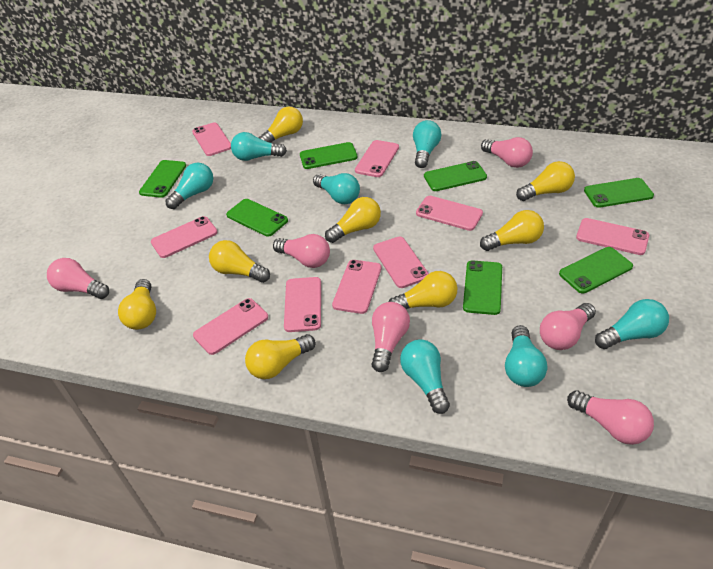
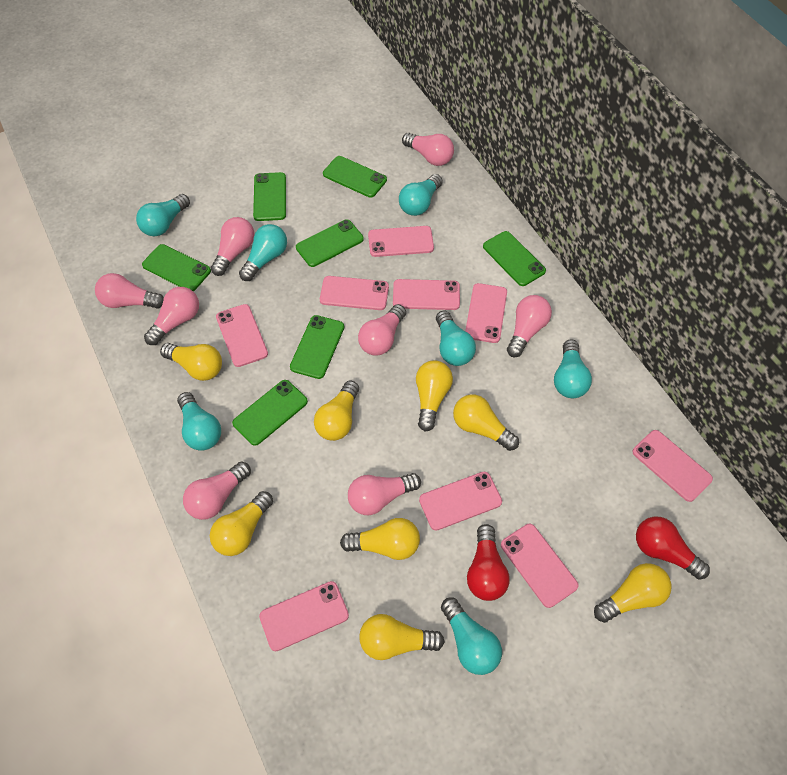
pink light bulb: 6 -> 8
red light bulb: 0 -> 2

